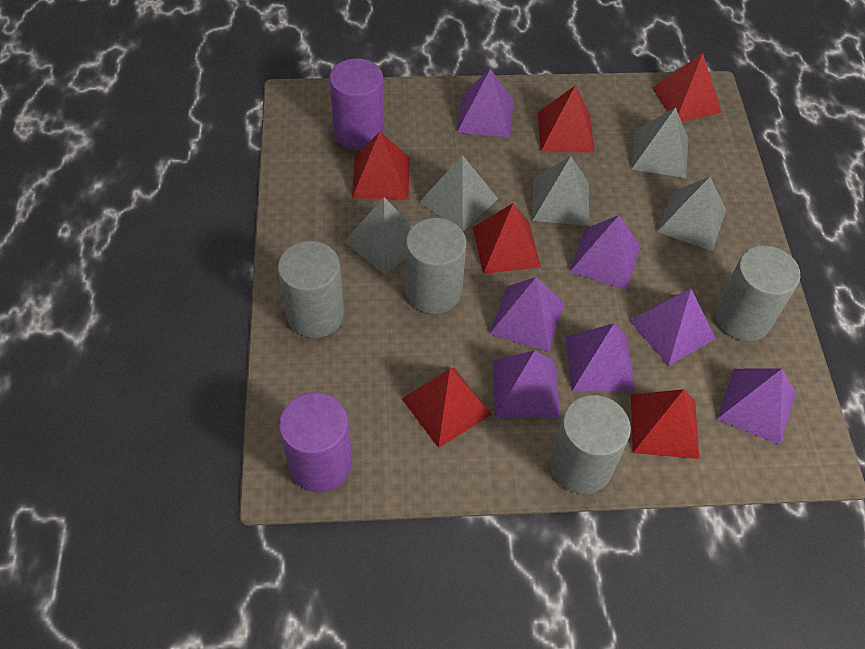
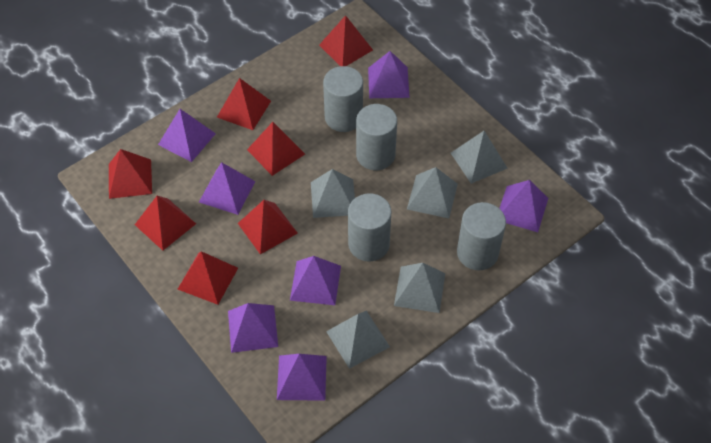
purple cylinder: 2 -> 0
red pyramid: 6 -> 7

